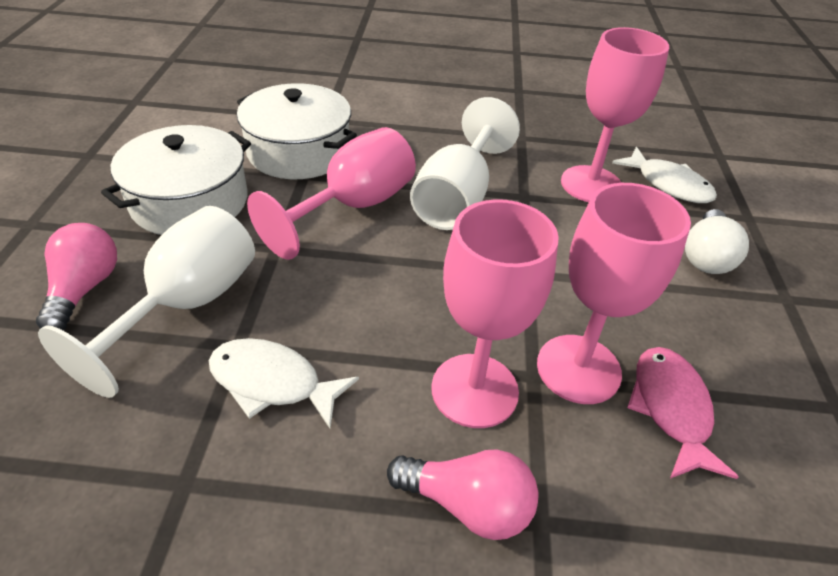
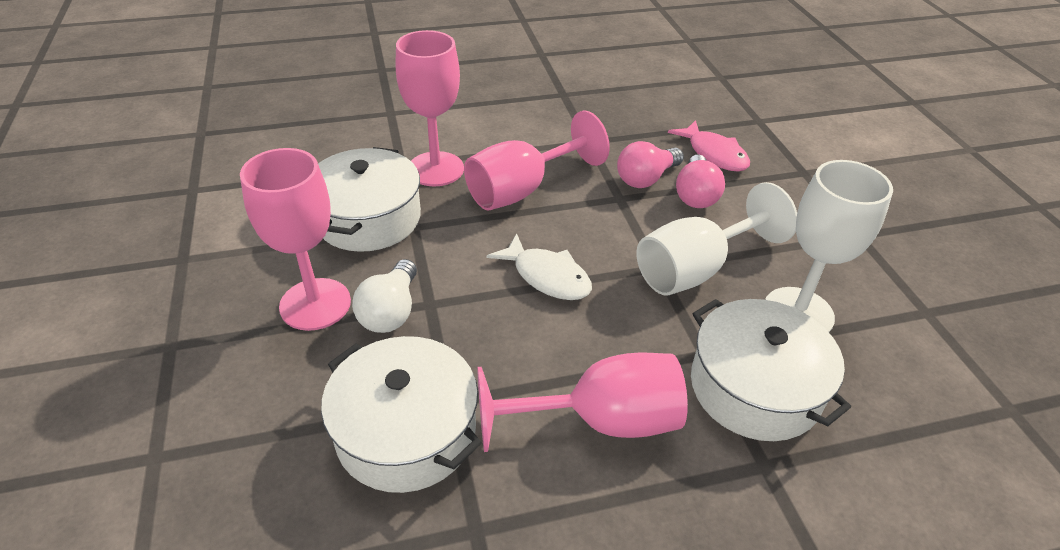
white fish: 2 -> 1
white pot: 2 -> 3

